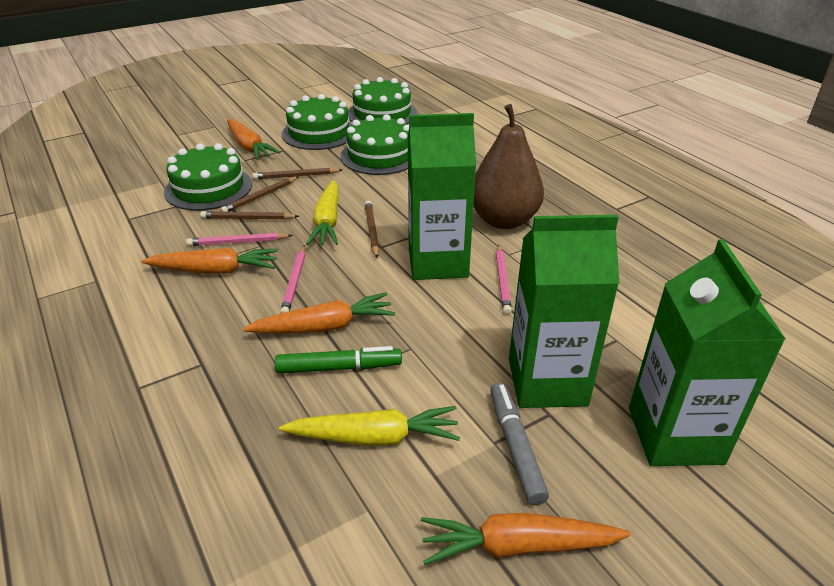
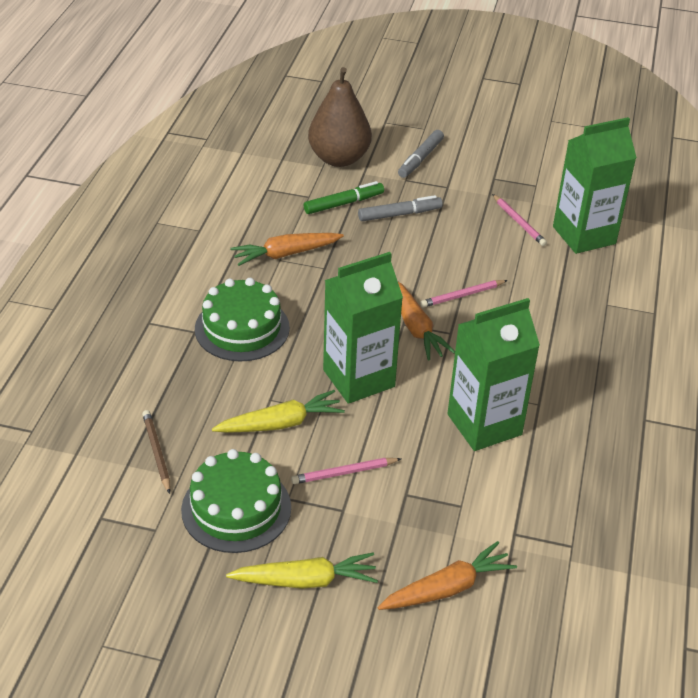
brown pencil: 4 -> 1
green cake: 4 -> 2
grey marker: 1 -> 2
orange carrot: 4 -> 3

